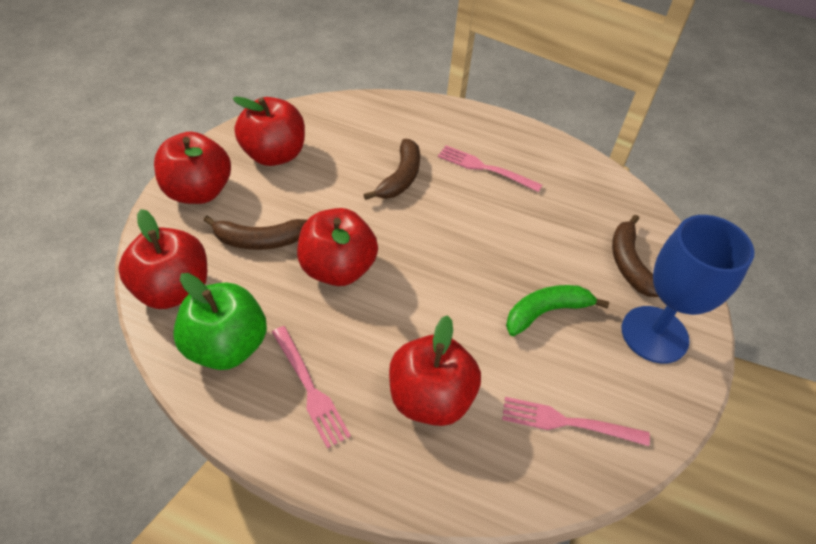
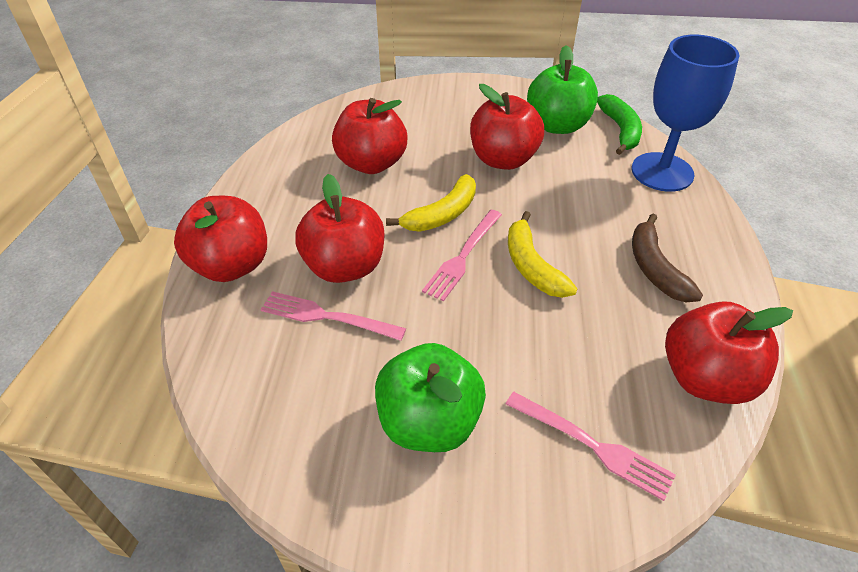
brown banana: 3 -> 1
green apple: 1 -> 2
yellow banana: 0 -> 2

